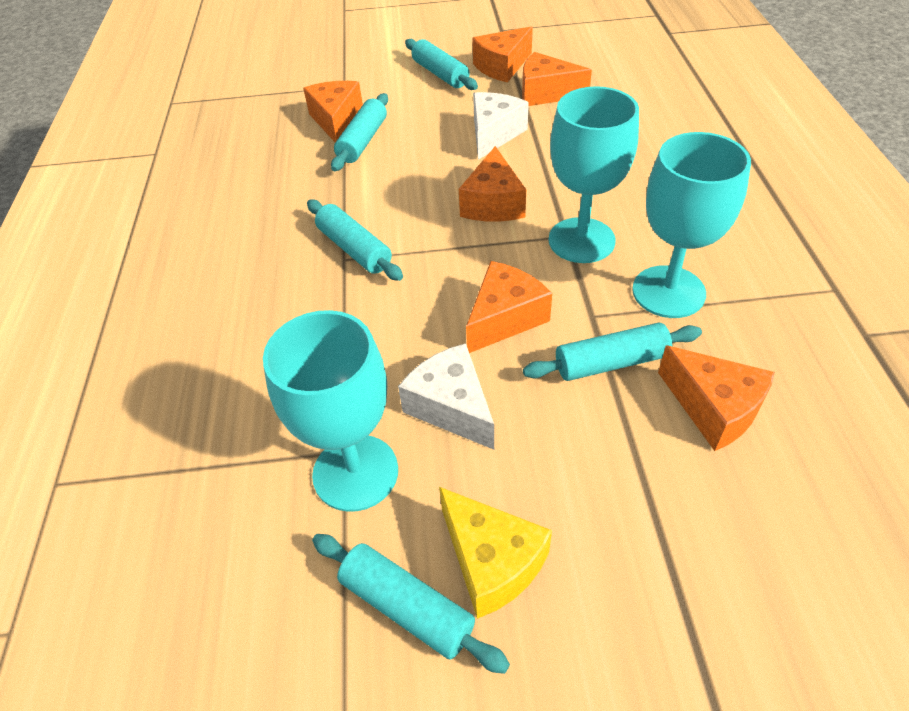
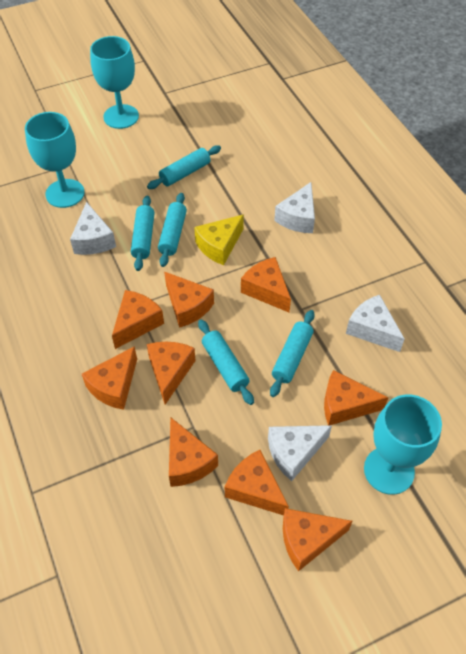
orange cheese: 6 -> 9
white cheese: 2 -> 4

